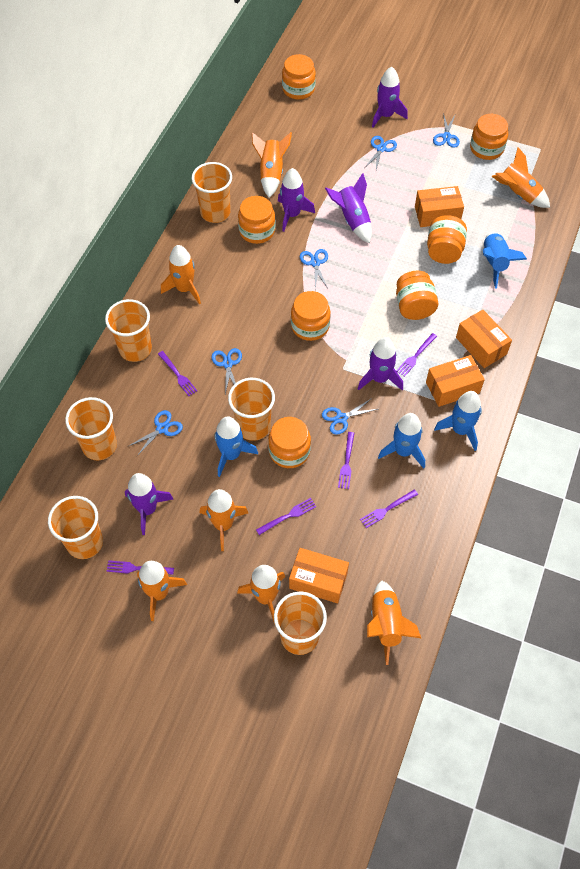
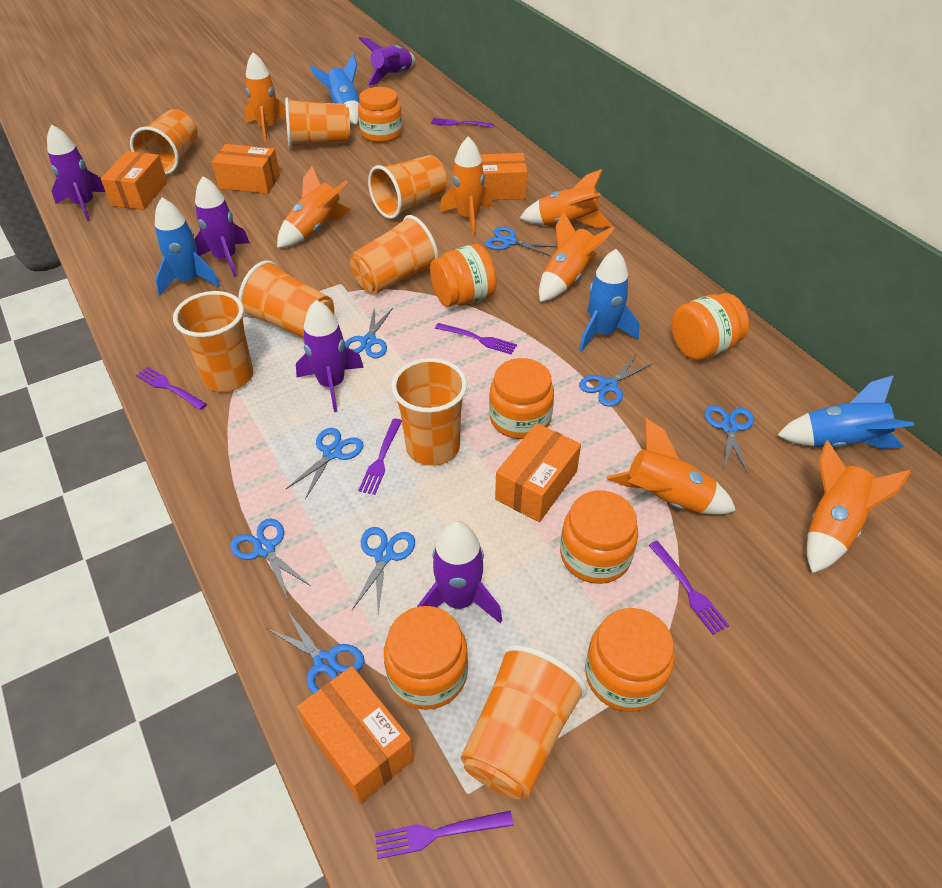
blue scissors: 6 -> 8
orange box: 4 -> 5
orange cup: 6 -> 8

